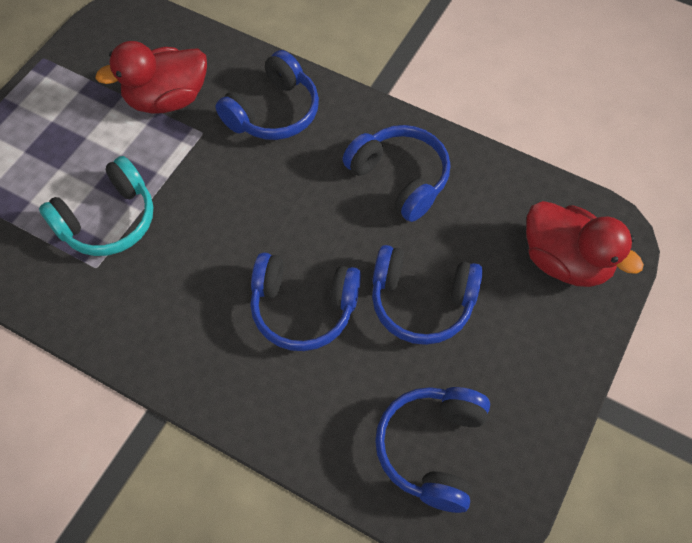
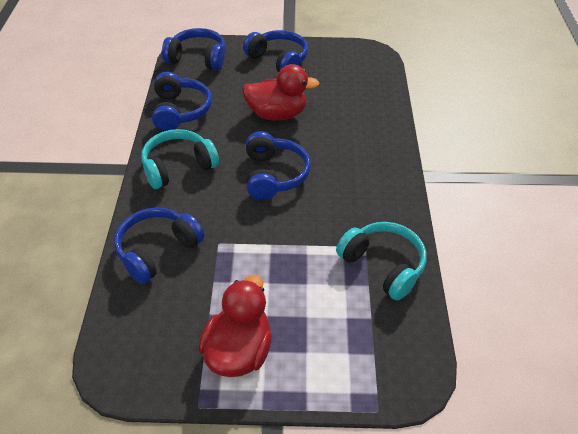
turquoise headphones: 1 -> 2

